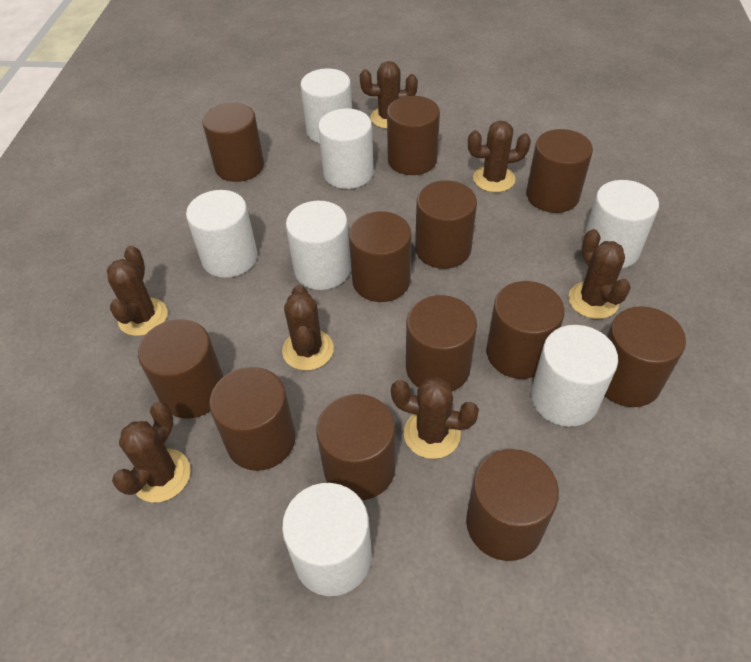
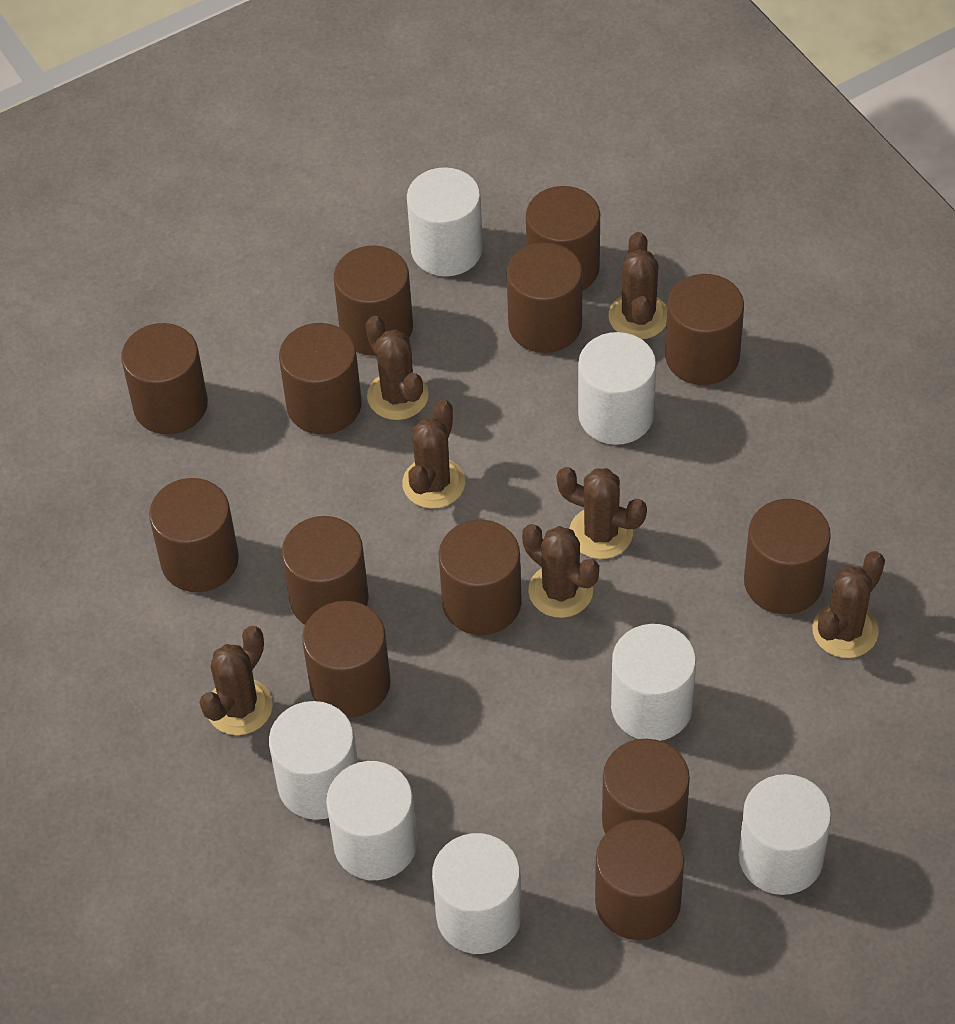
brown cylinder: 12 -> 13

